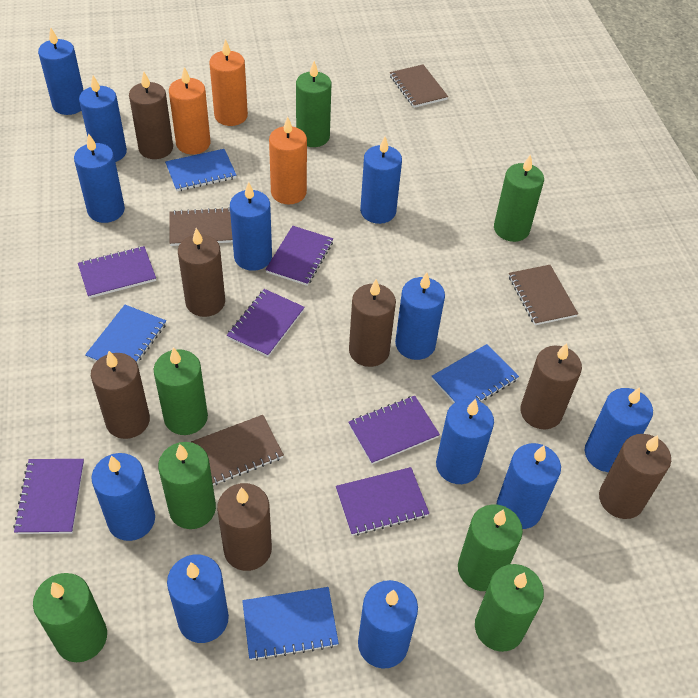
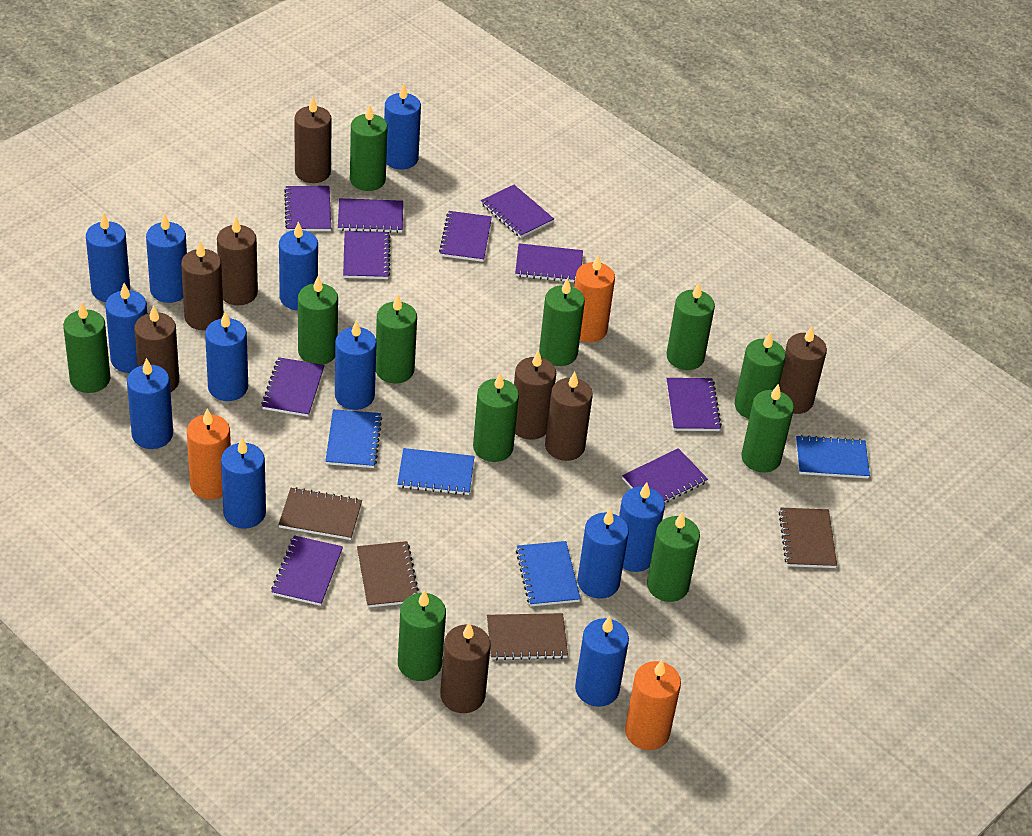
brown candle: 7 -> 8
green candle: 7 -> 11
purple notebook: 6 -> 10

